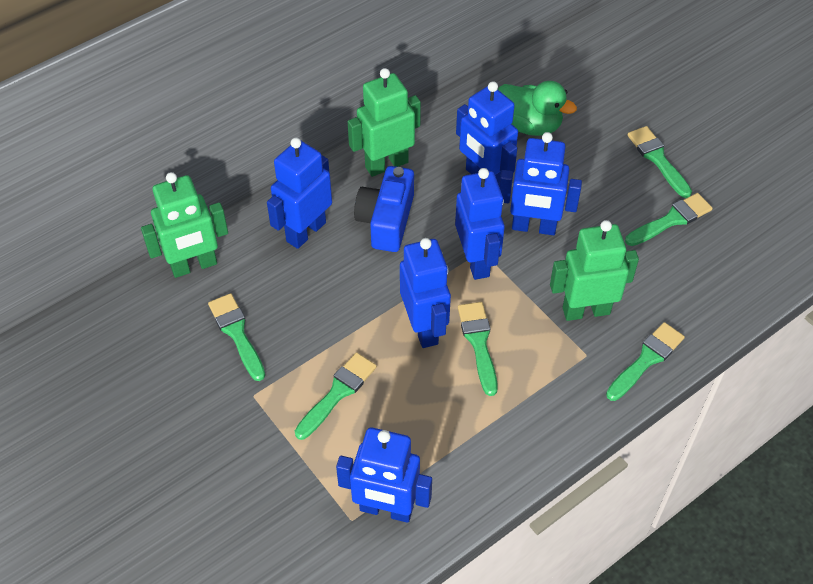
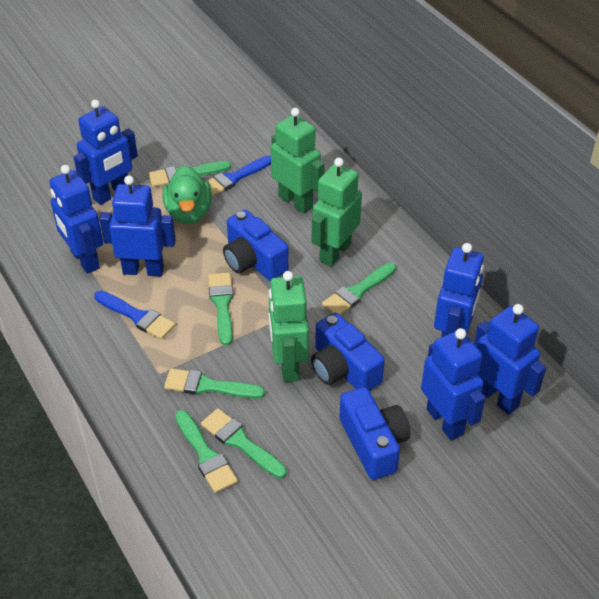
blue brush: 0 -> 2
blue camera: 1 -> 3

